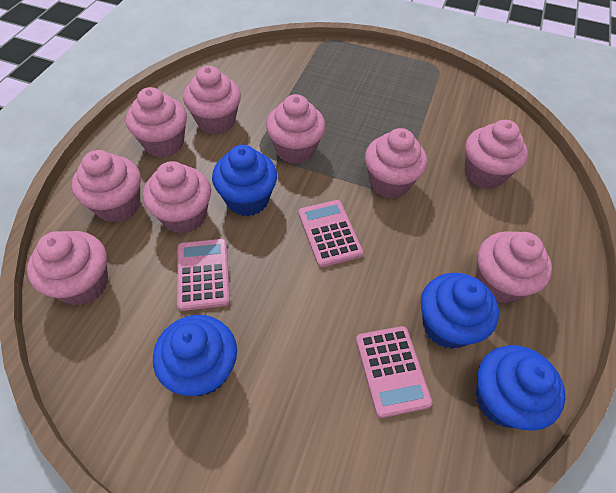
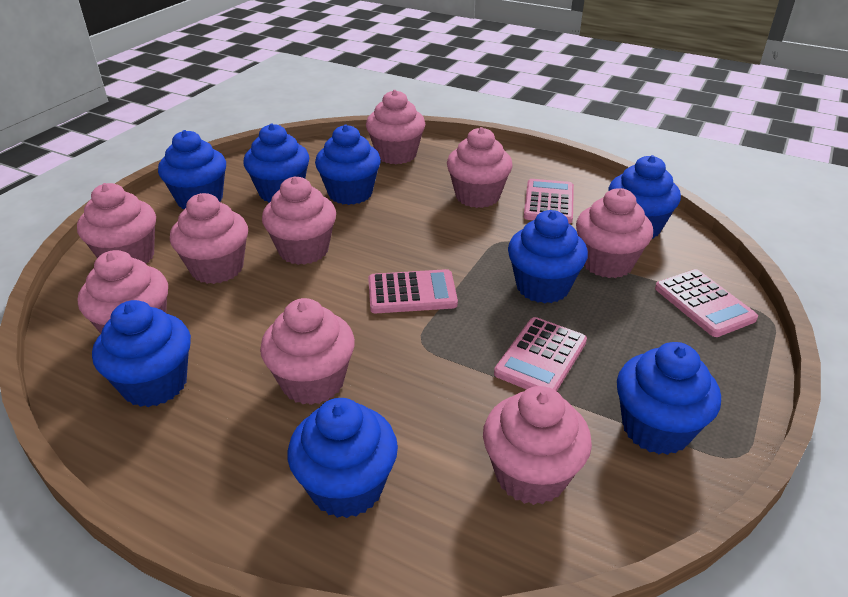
blue cupcake: 4 -> 8
pink calculator: 3 -> 4

